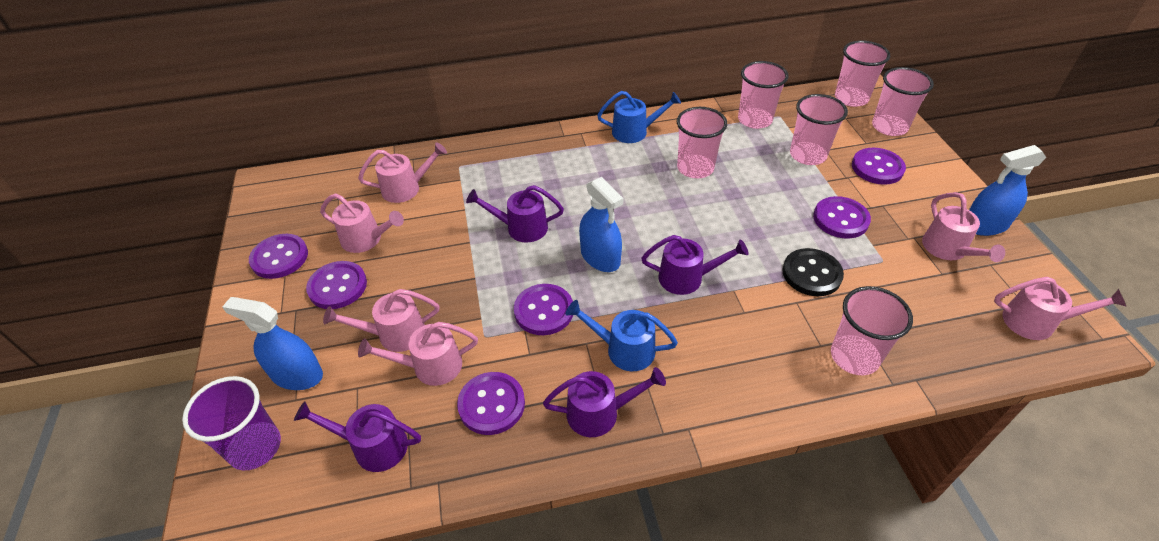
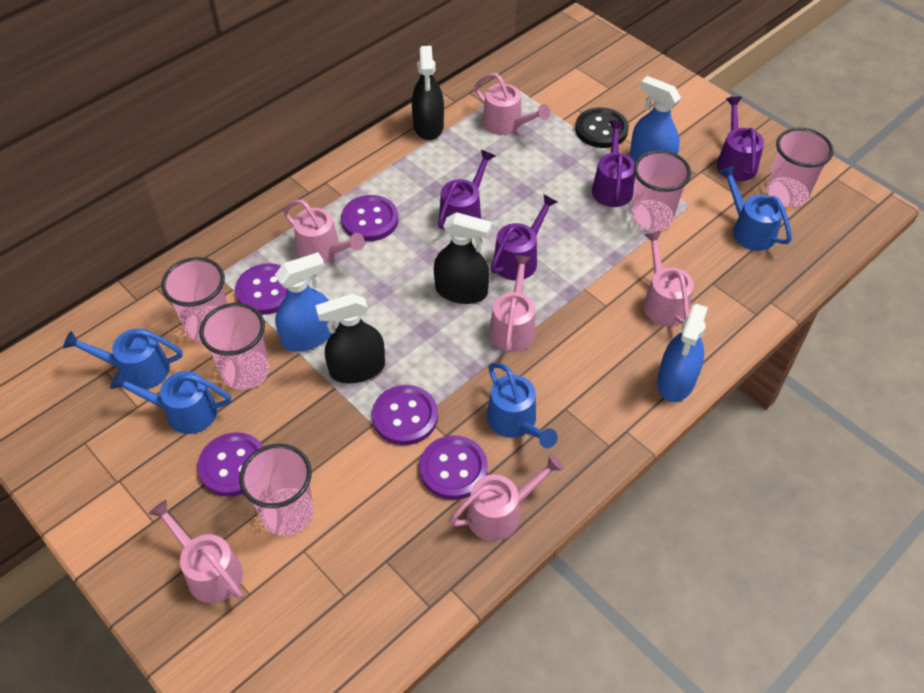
black spray bottle: 0 -> 3
blue watering can: 2 -> 4
pink cup: 6 -> 5
purple button: 6 -> 5
purple cup: 1 -> 0

